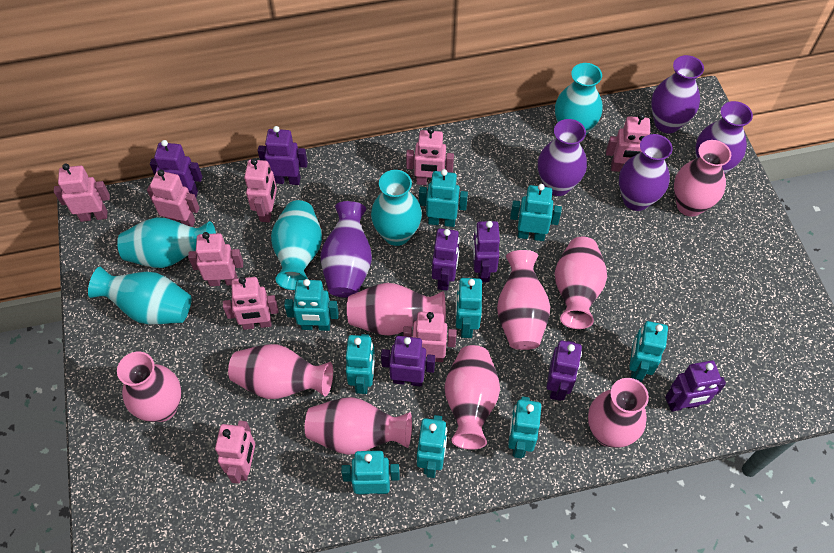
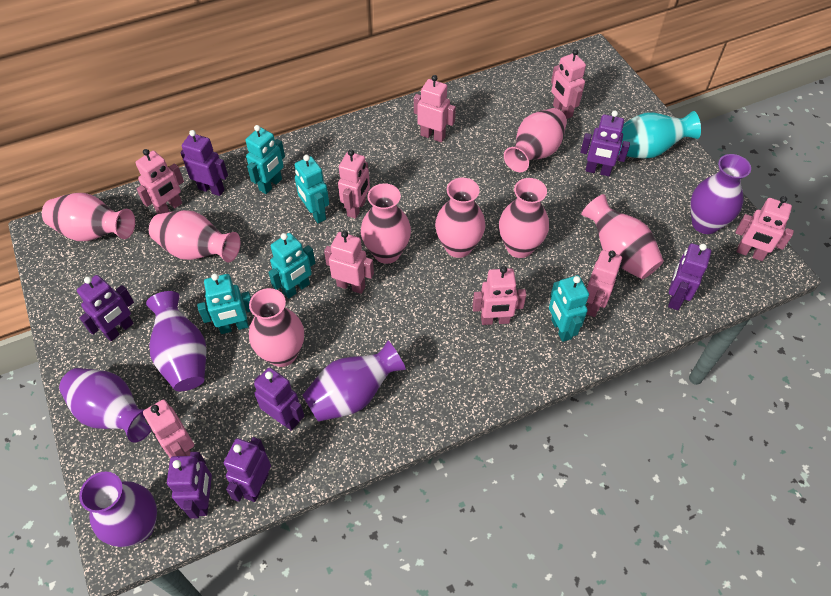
pink vase: 9 -> 8
turquoise robot: 9 -> 5
turquoise vase: 5 -> 1

